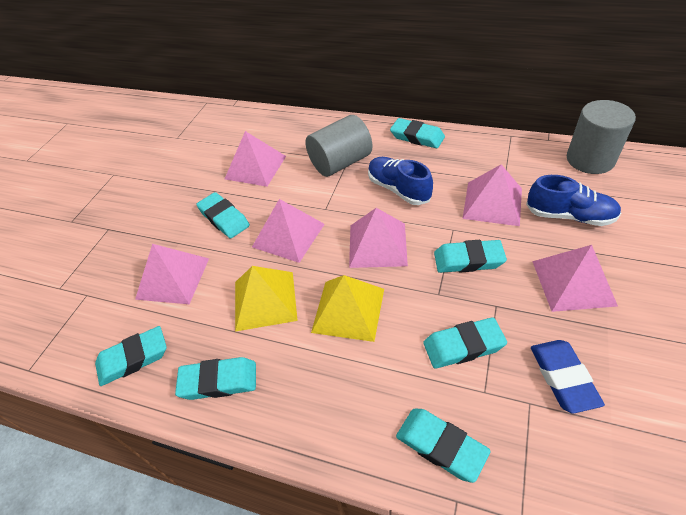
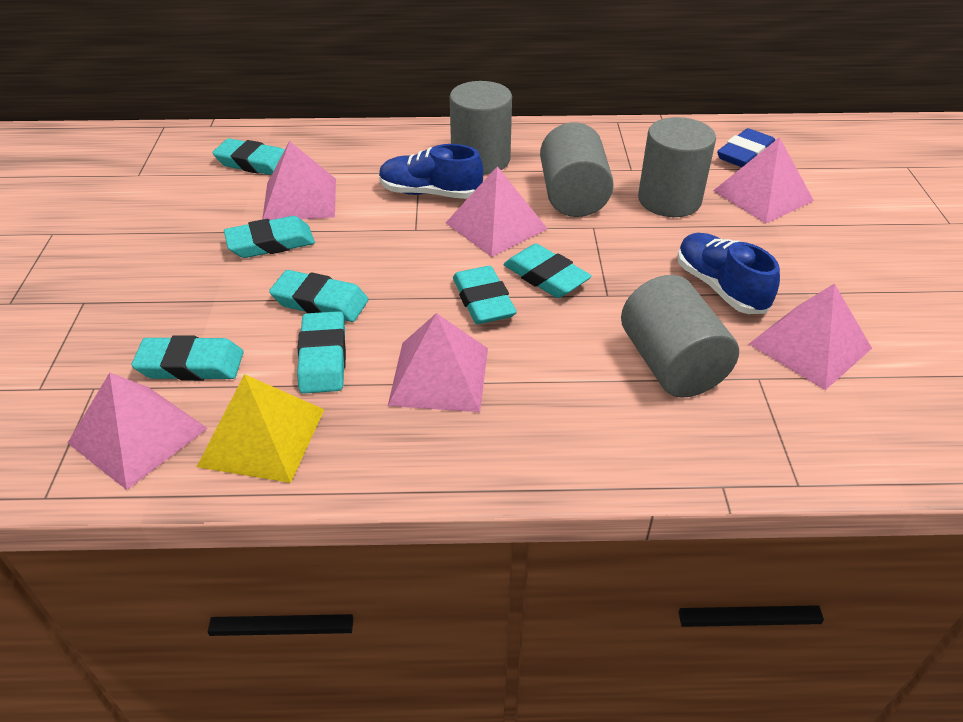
grey cylinder: 2 -> 4
yellow pyramid: 2 -> 1

